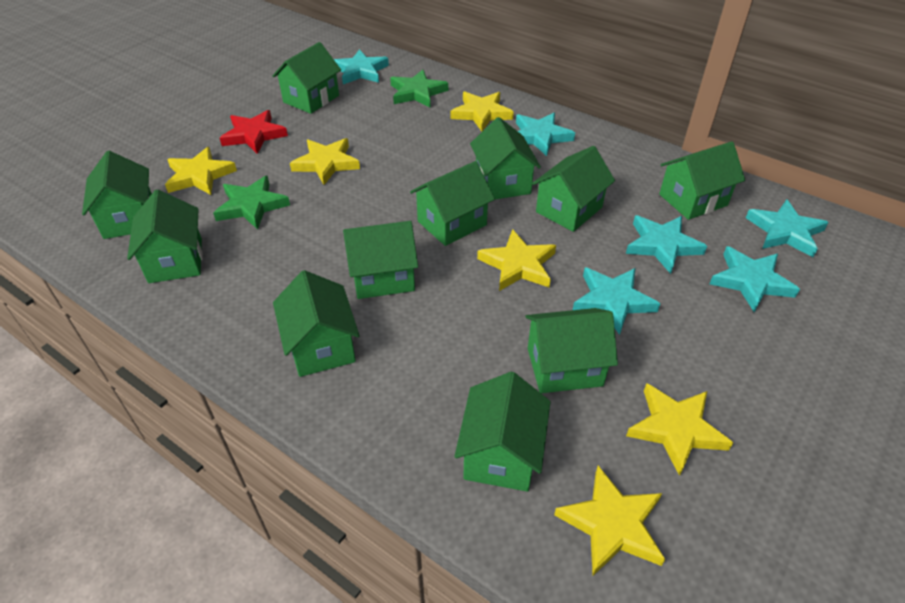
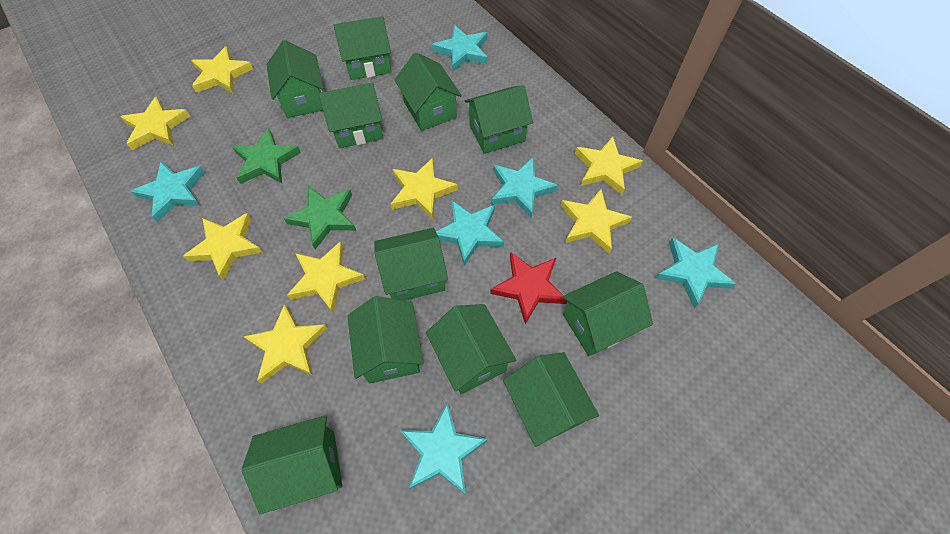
yellow star: 6 -> 8

